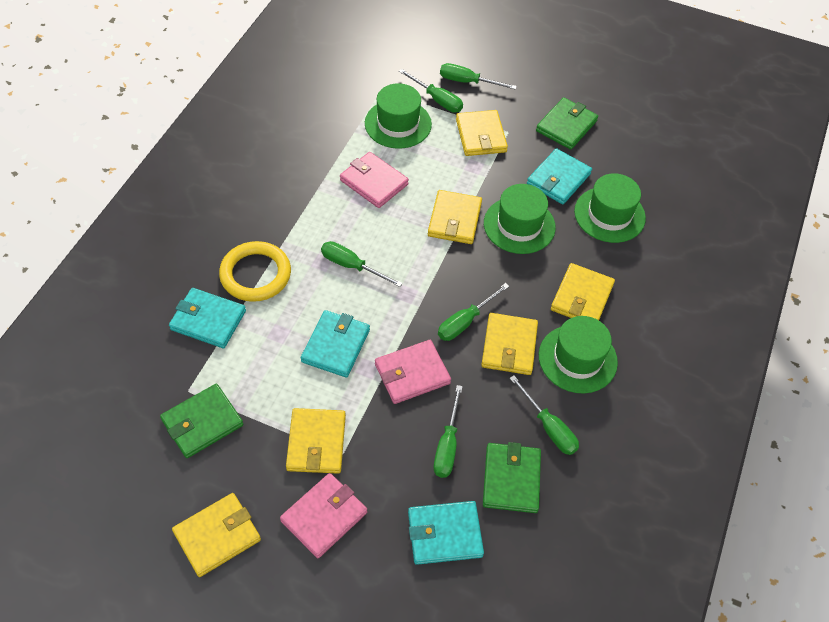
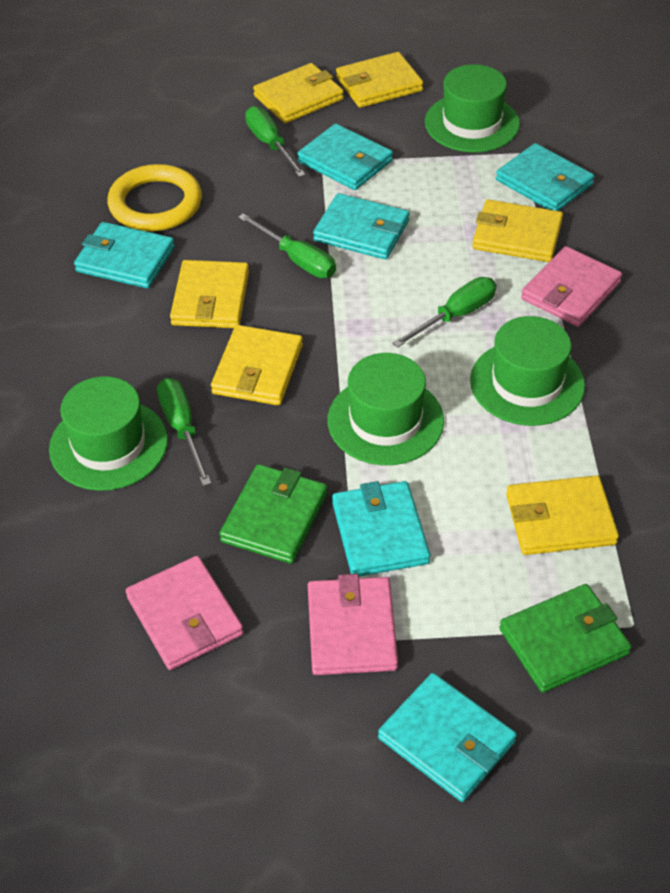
green screwdriver: 6 -> 4
green wallet: 3 -> 2
turquoise wallet: 4 -> 6

